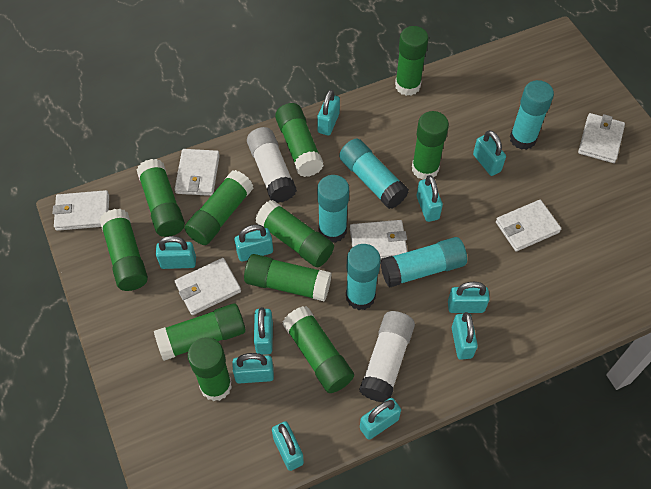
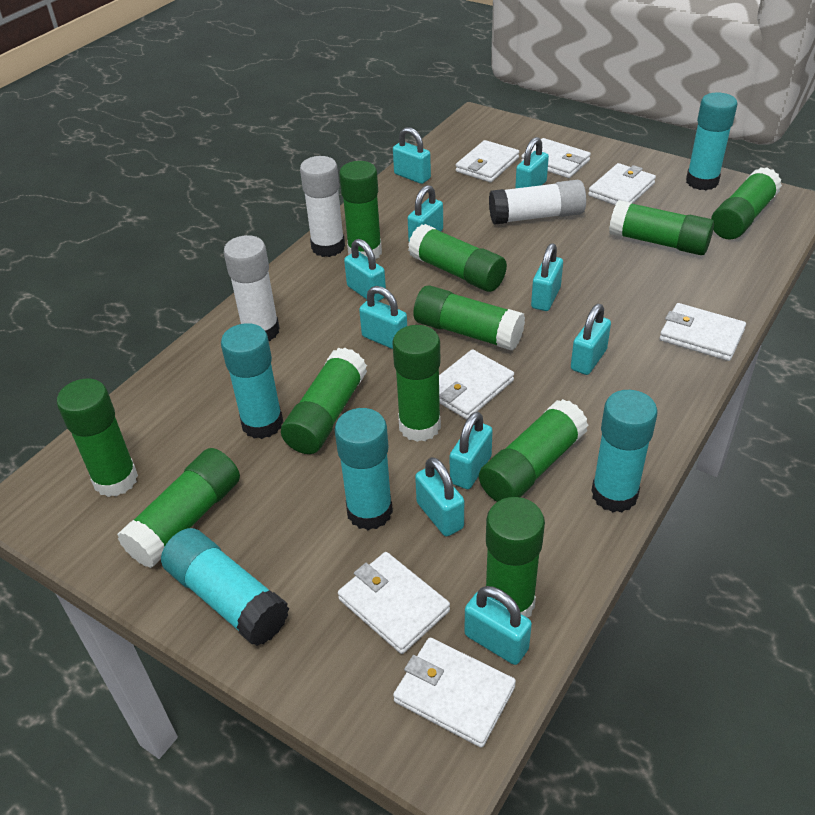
turquoise padlock: 11 -> 10
white glue stick: 2 -> 3
white wallet: 6 -> 7

